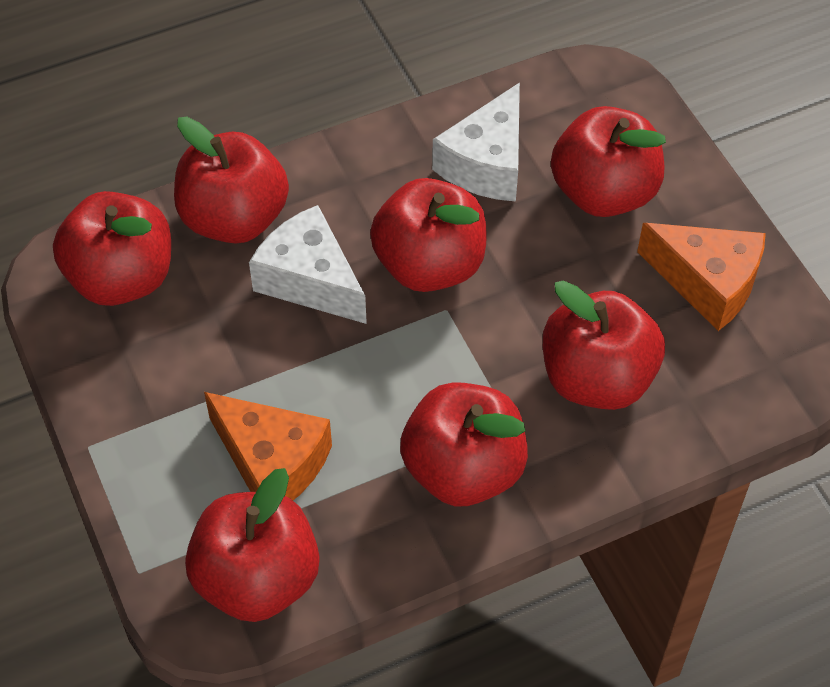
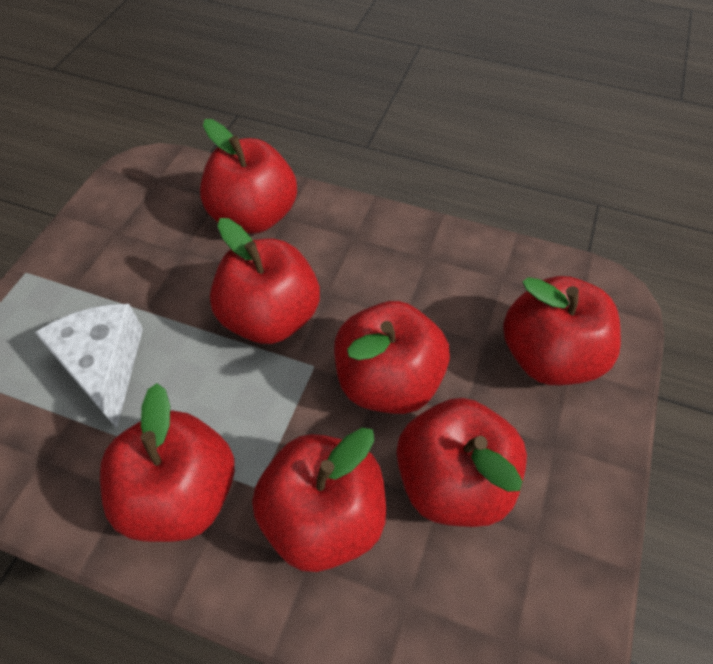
orange cheese: 2 -> 0
white cheese: 2 -> 1

